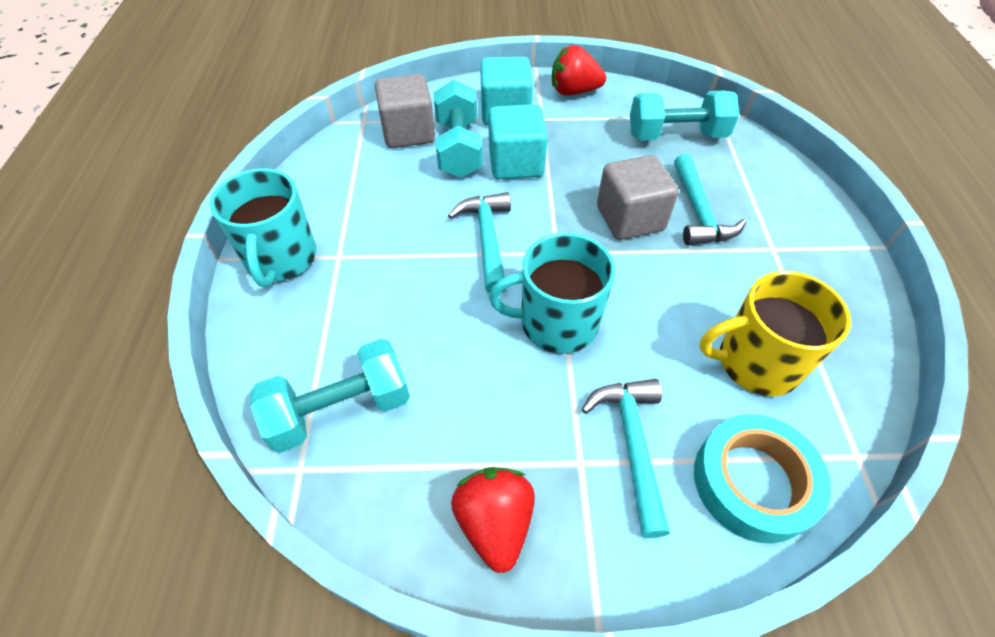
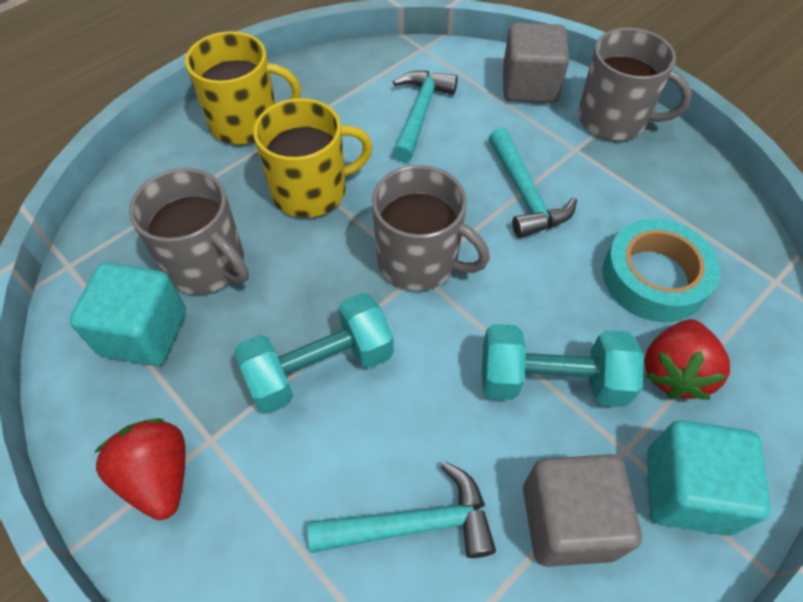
grey mug: 0 -> 3
turquoise dumbbell: 3 -> 2
turquoise mug: 2 -> 0
yellow mug: 1 -> 2

